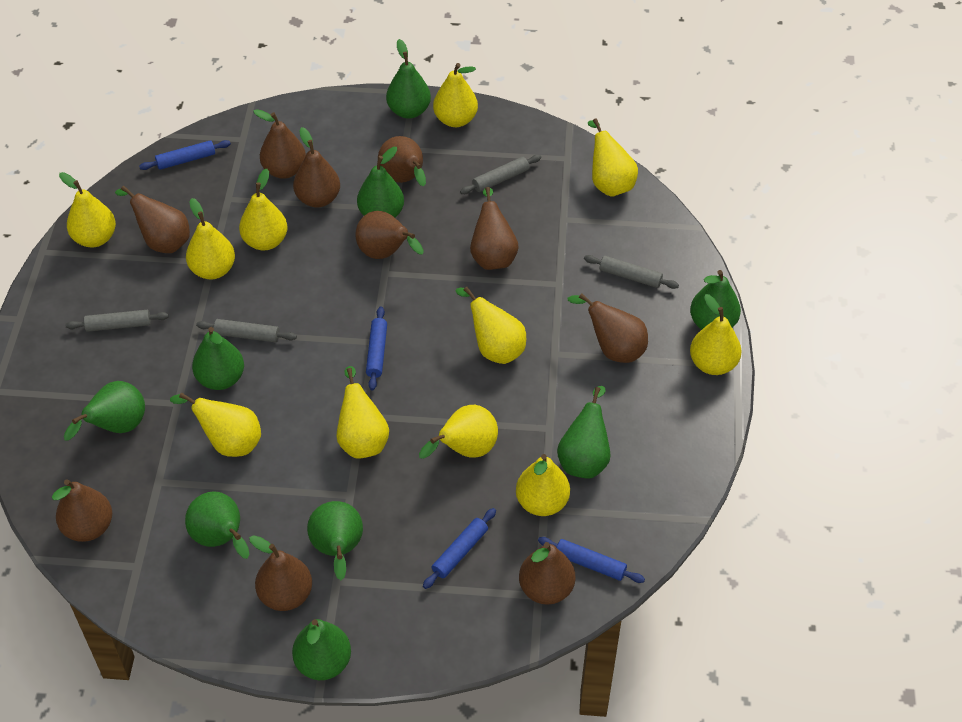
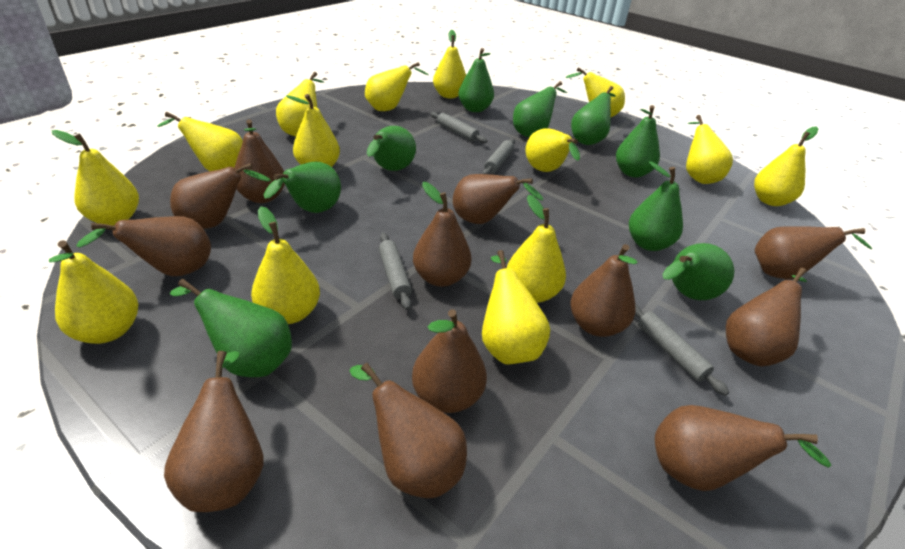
blue rolling pin: 4 -> 0
brown pear: 10 -> 12
yellow pear: 11 -> 14

